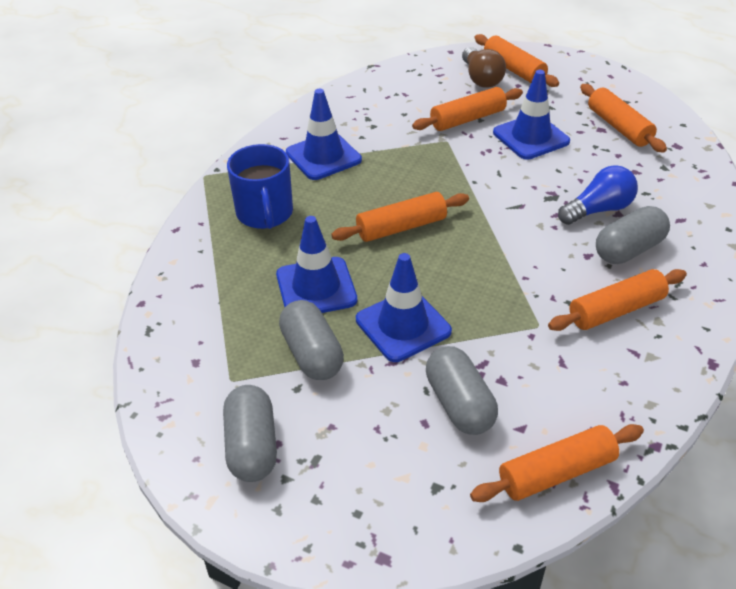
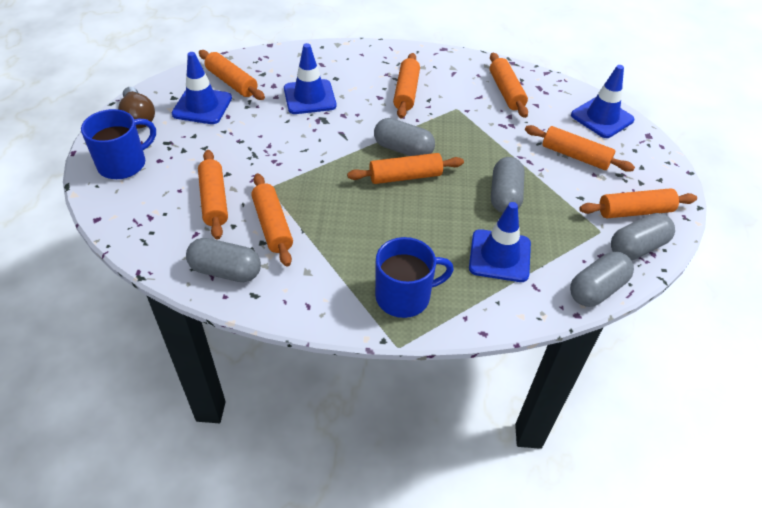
blue light bulb: 1 -> 0
blue mug: 1 -> 2
grey capsule: 4 -> 5
orange rolling pin: 6 -> 8

